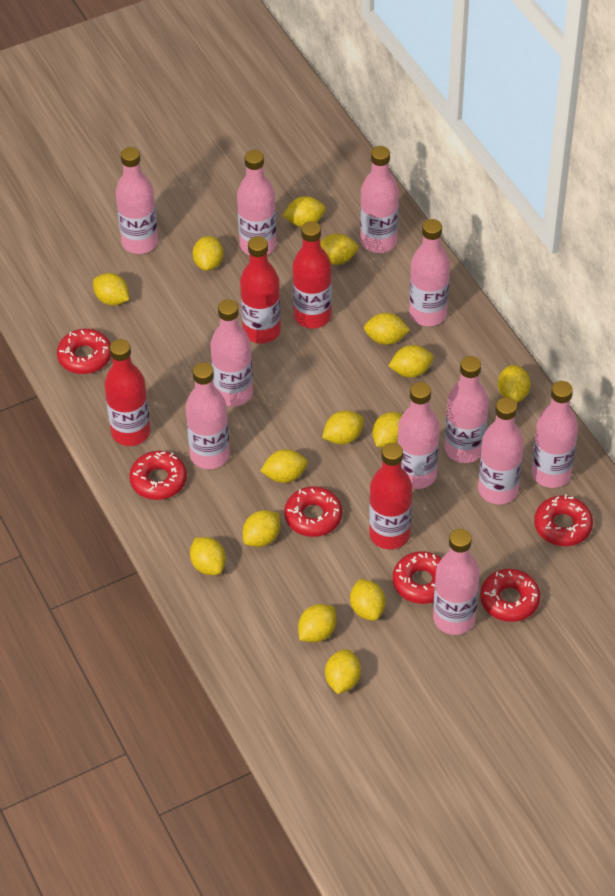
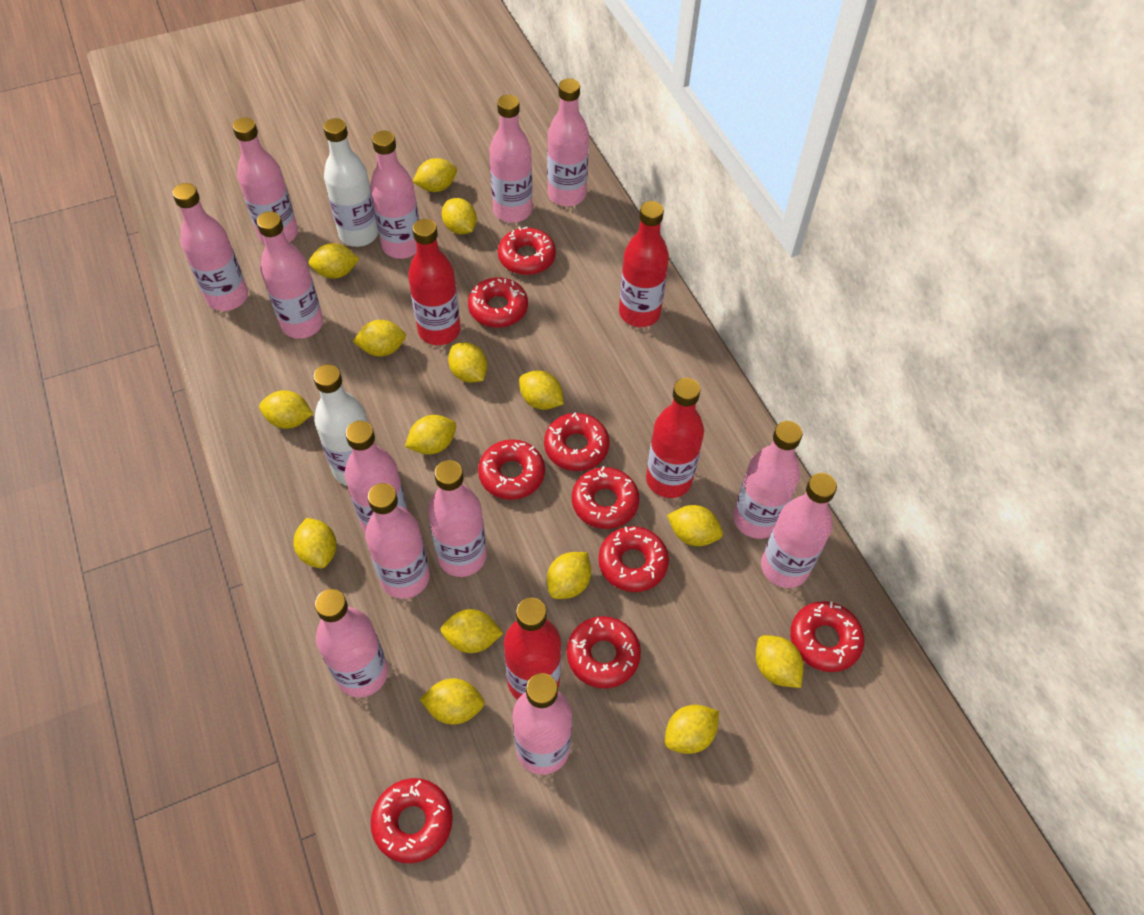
pink bottle: 11 -> 13
red donut: 6 -> 9
white bottle: 0 -> 2

